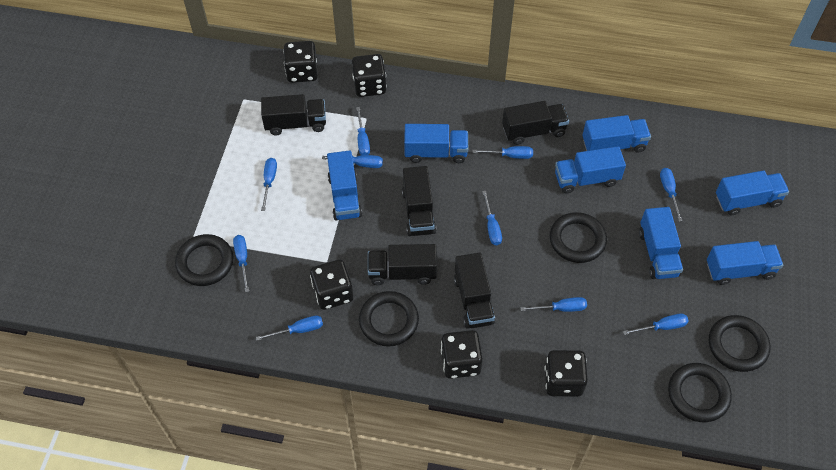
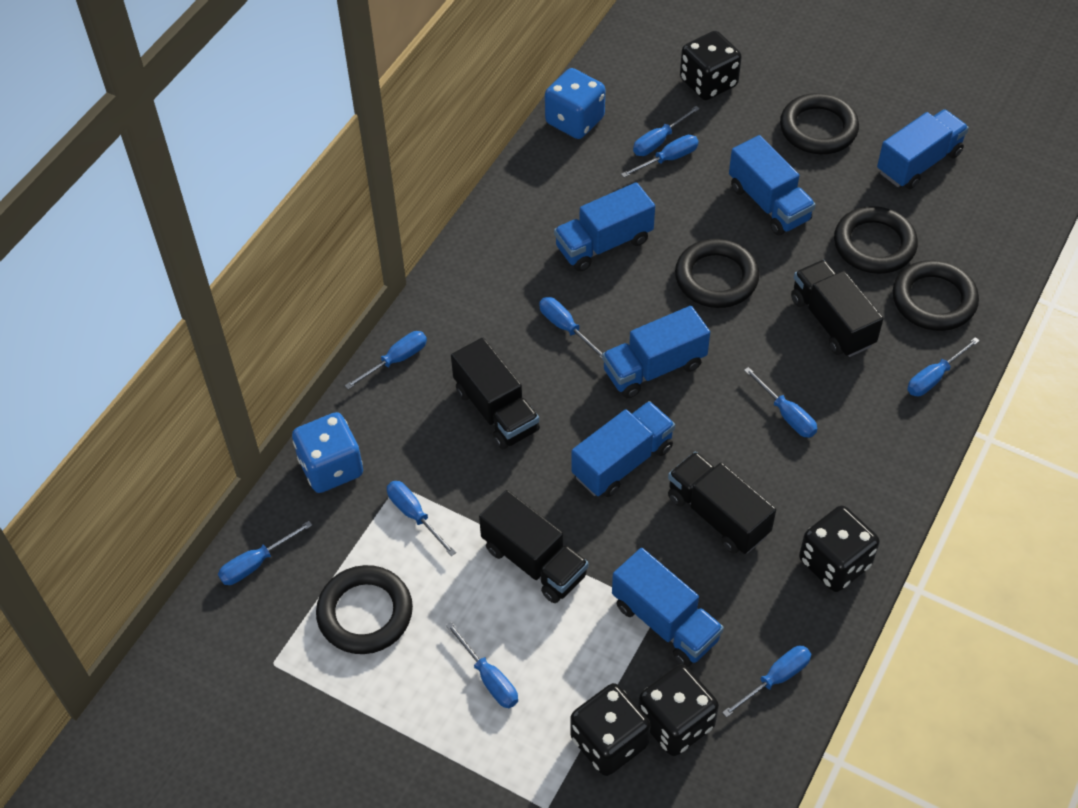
black dice: 5 -> 4
black truck: 5 -> 4
blue dice: 0 -> 2
blue truck: 7 -> 6

